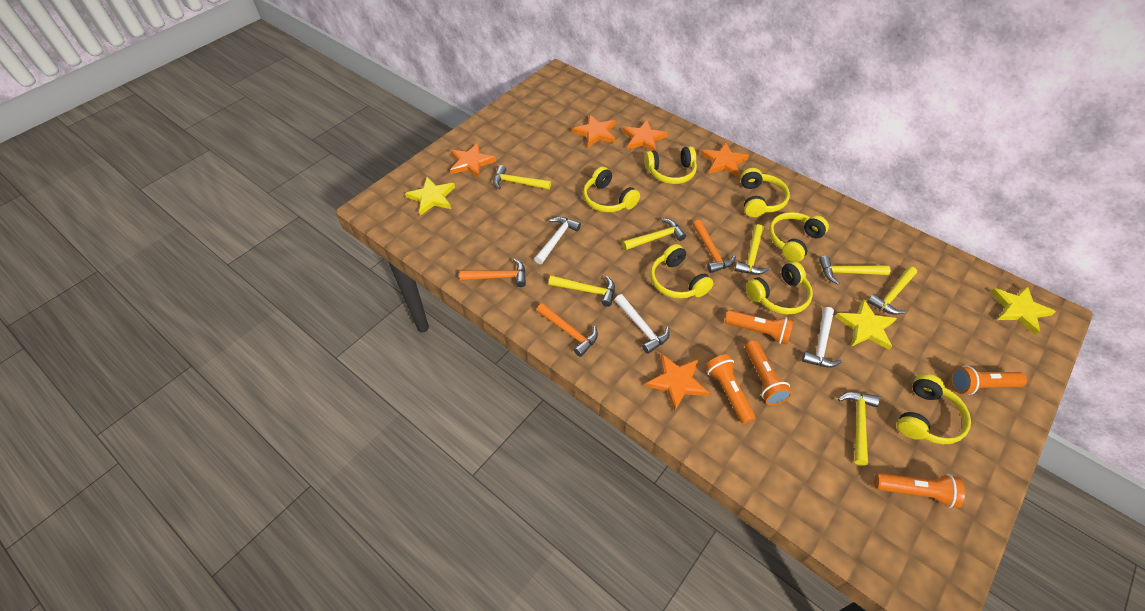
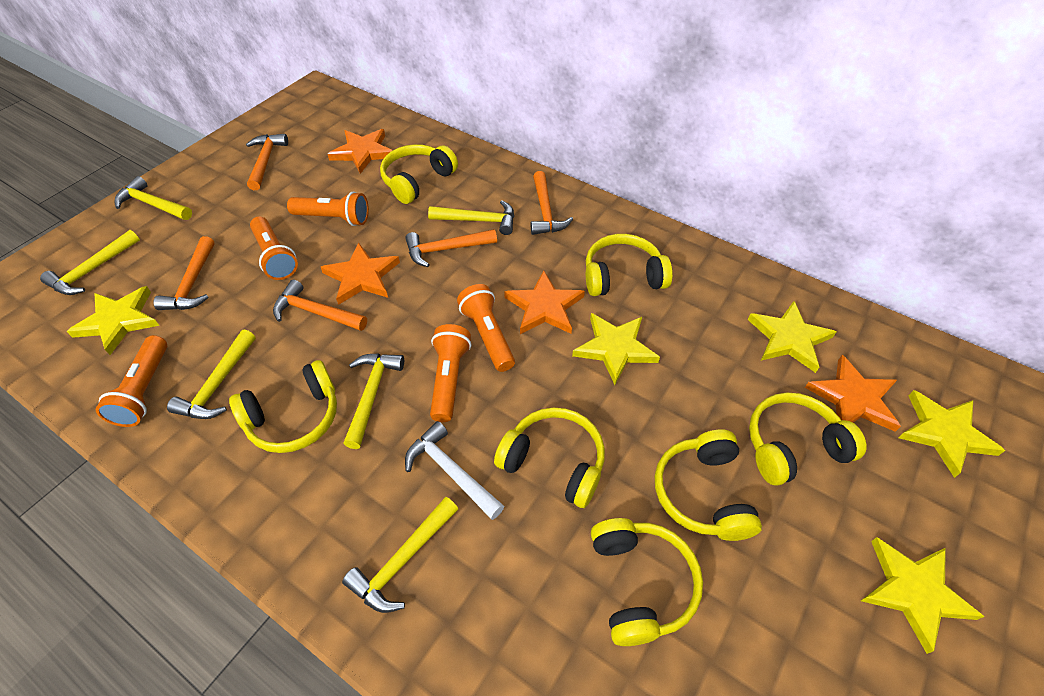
orange hammer: 3 -> 5
orange star: 5 -> 4
white hammer: 3 -> 1
yellow hammer: 7 -> 6
yellow star: 3 -> 5

